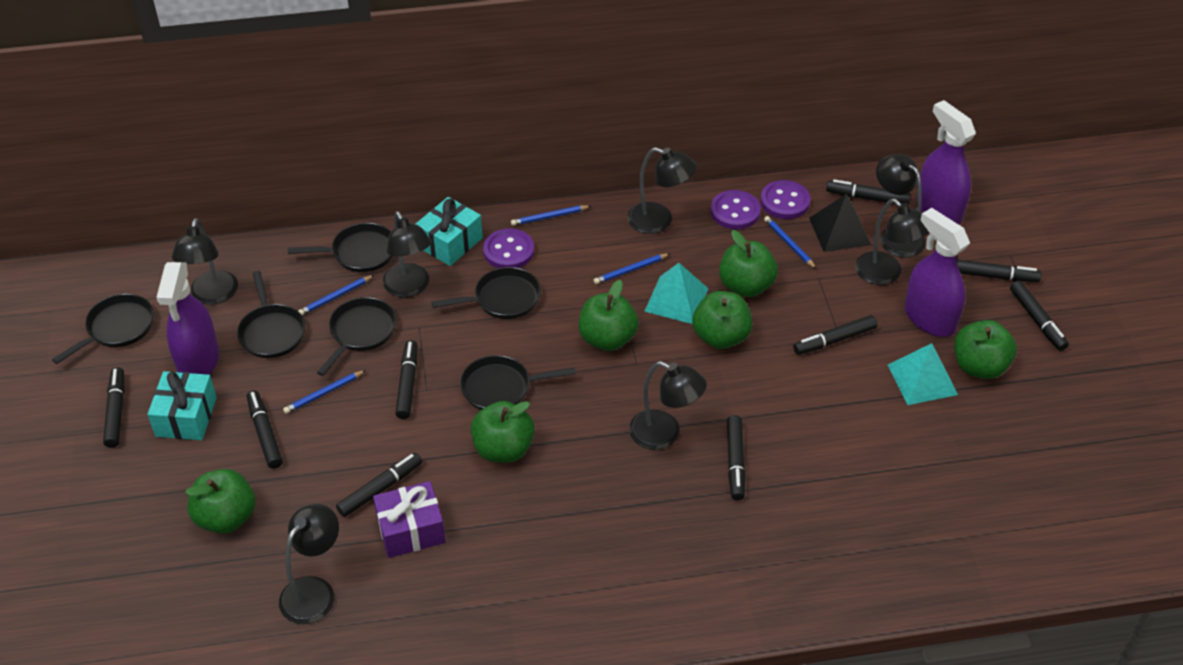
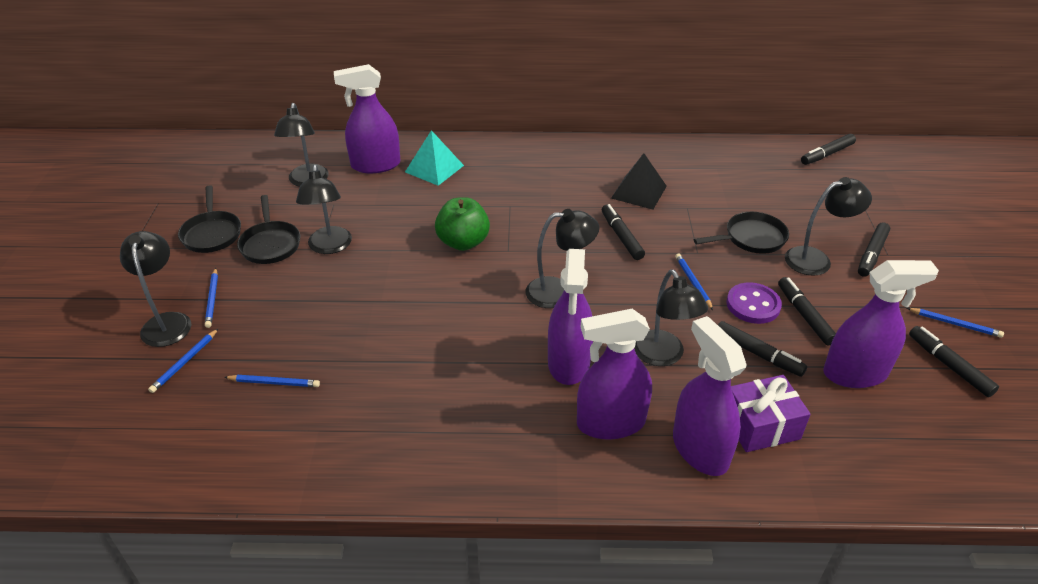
black lamp: 7 -> 6
black marker: 9 -> 6
black pan: 6 -> 3
green apple: 6 -> 1
purple button: 3 -> 1
purple spray bottle: 3 -> 5
turquoise gift: 2 -> 0
turquoise pyramid: 2 -> 1

